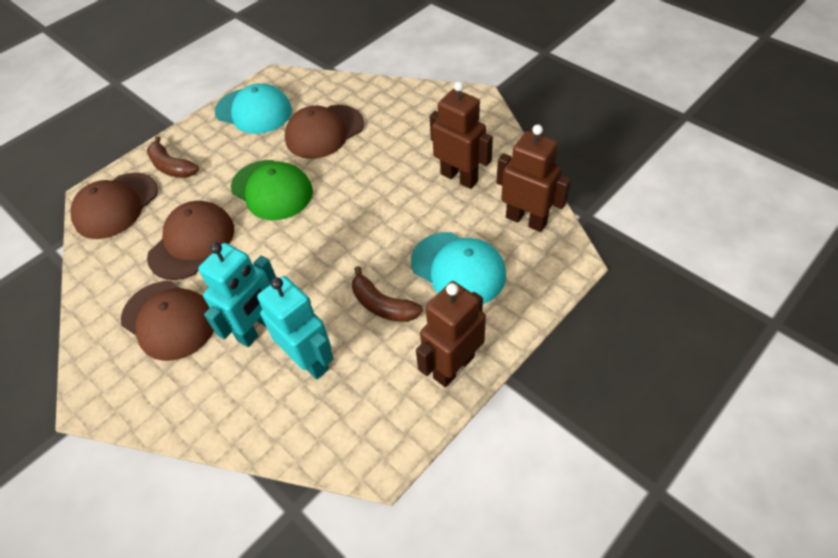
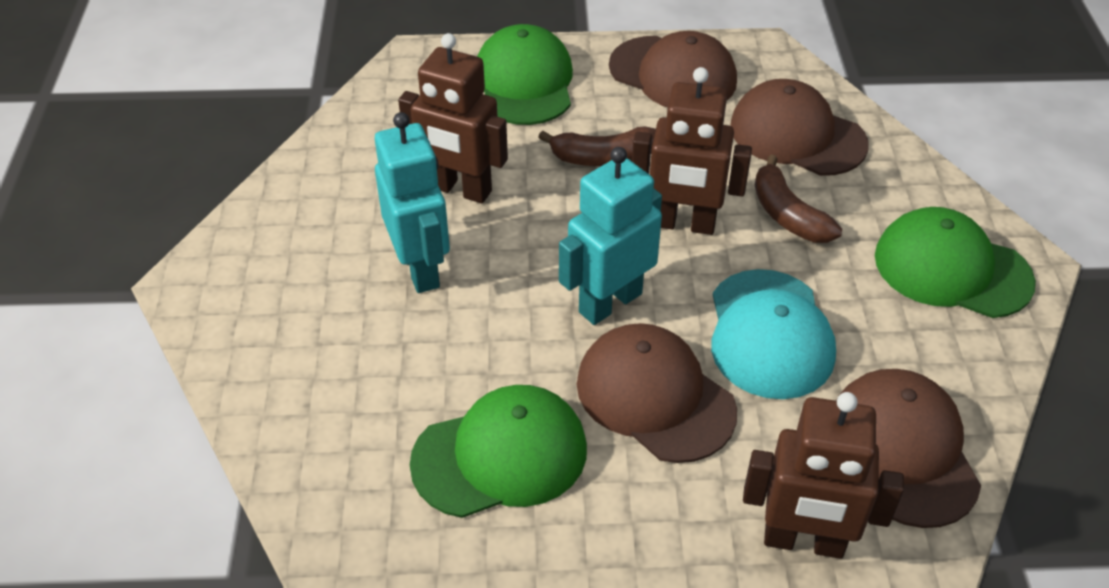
green cap: 1 -> 3
turquoise cap: 2 -> 1

